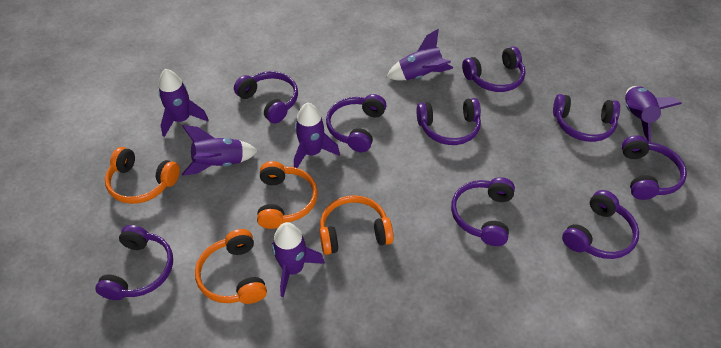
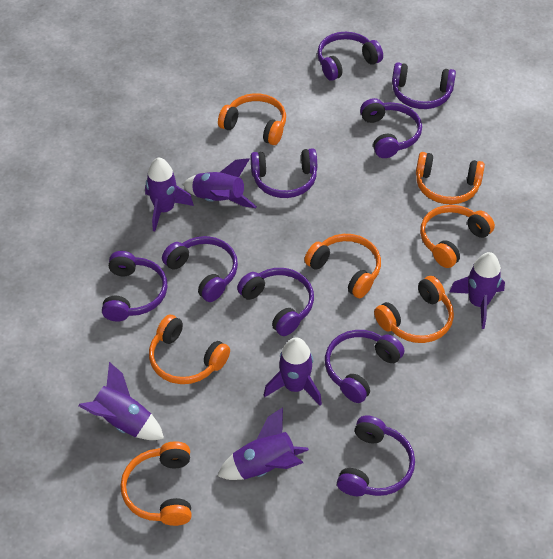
orange headphones: 4 -> 7

